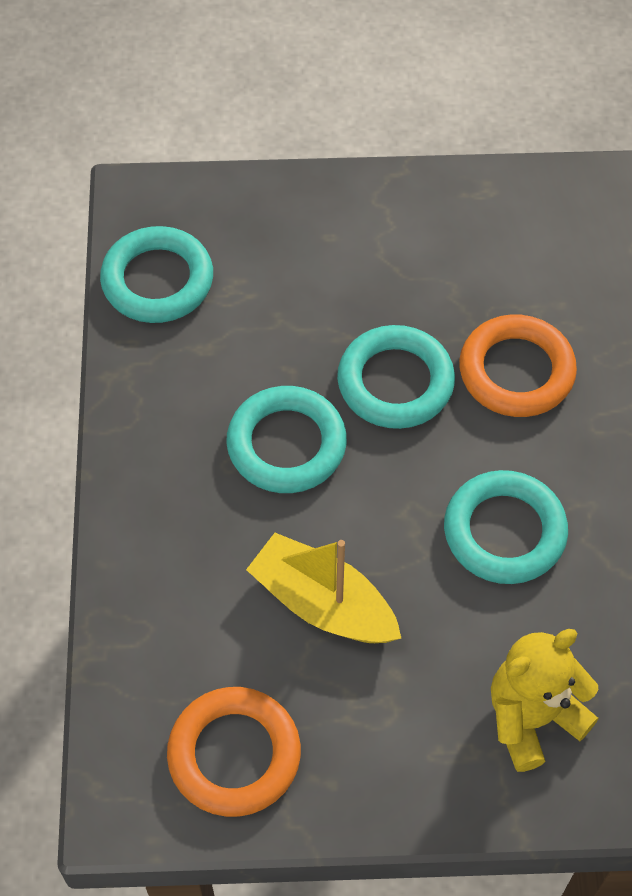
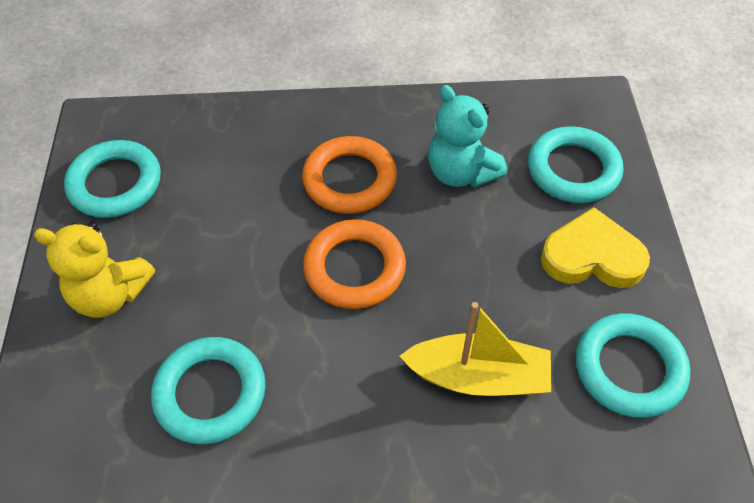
turquoise teddy bear: 0 -> 1
yellow heart: 0 -> 1

